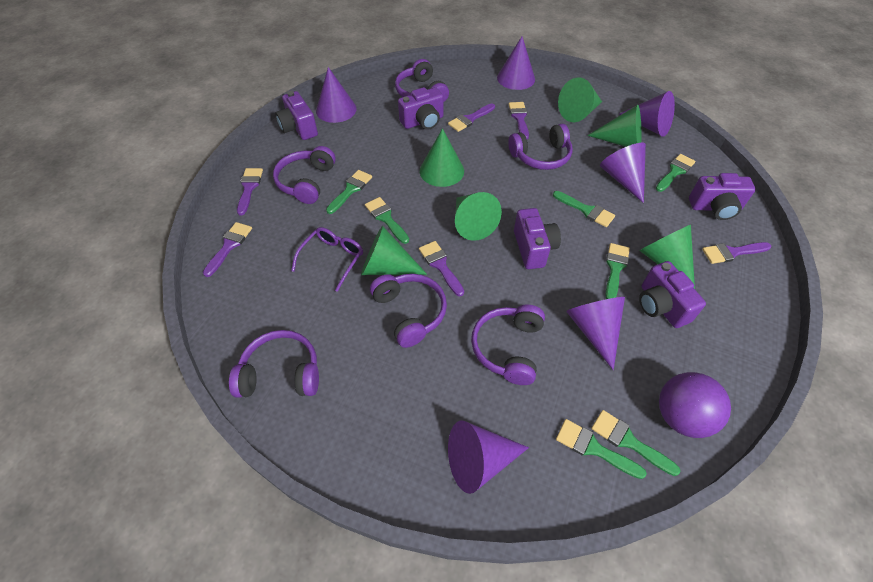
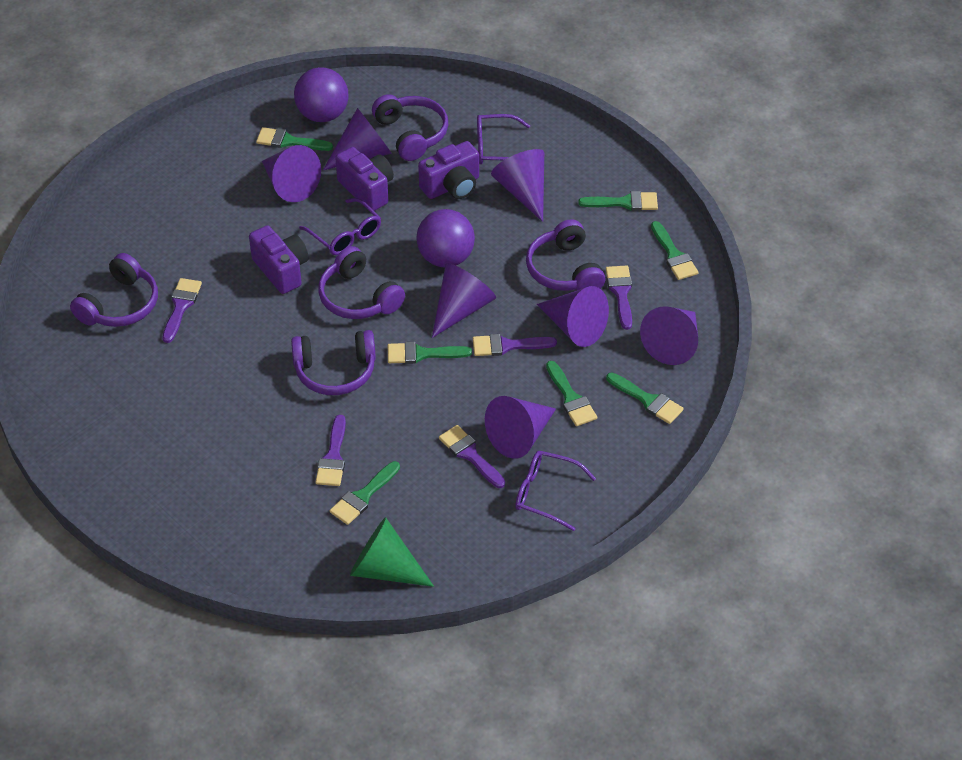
green cone: 6 -> 1
purple ball: 1 -> 2
purple brush: 6 -> 5
purple camera: 5 -> 3
purple cone: 6 -> 7
purple glasses: 1 -> 3
purple headphones: 6 -> 5

